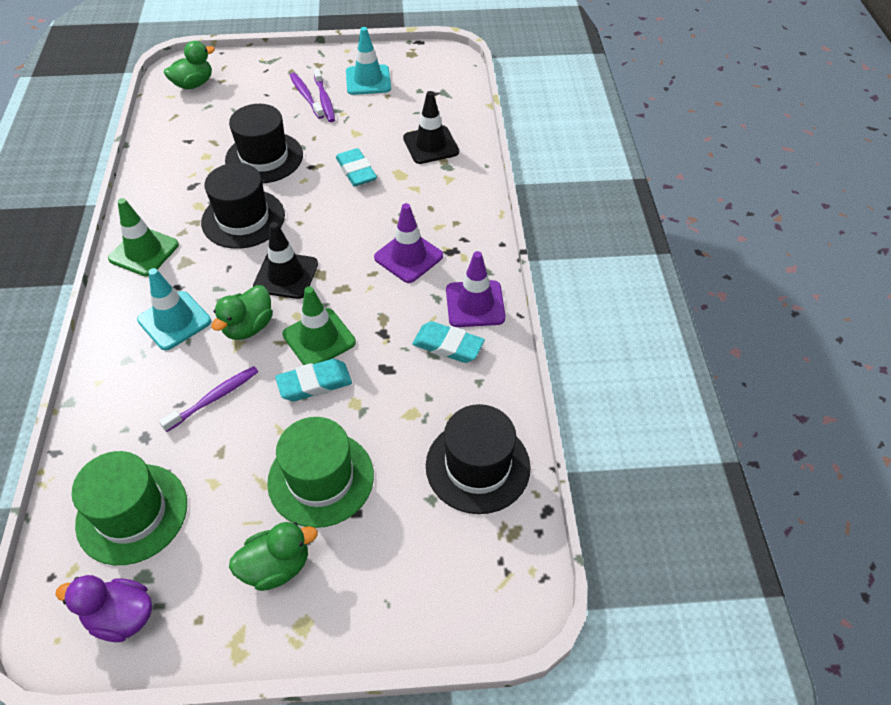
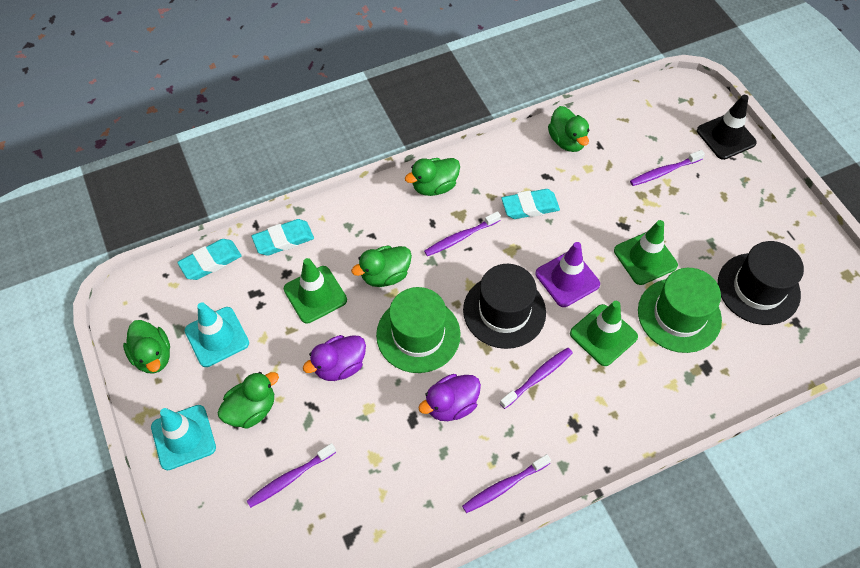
black hat: 3 -> 2
black traffic cone: 2 -> 1
green duck: 3 -> 5
green traffic cone: 2 -> 3
purple duck: 1 -> 2
purple toothbrush: 3 -> 5
purple traffic cone: 2 -> 1

